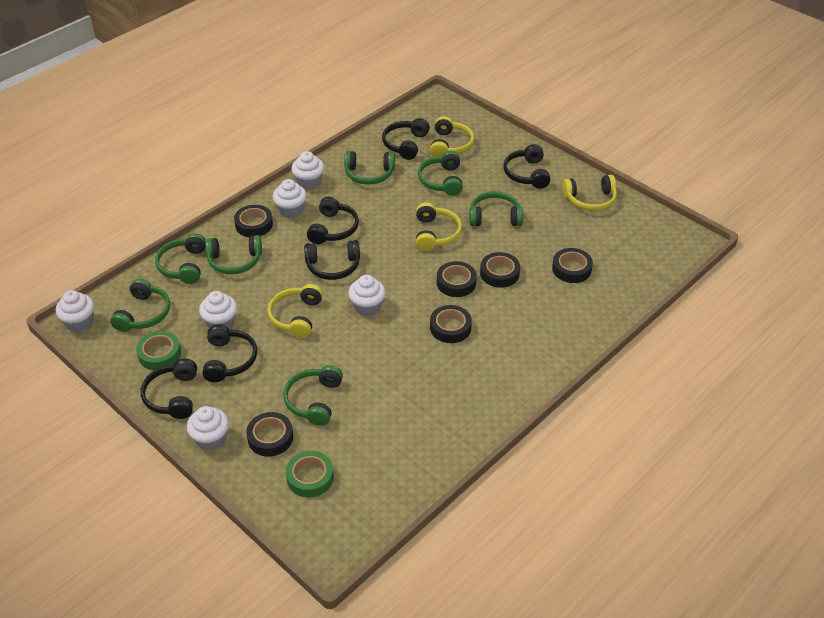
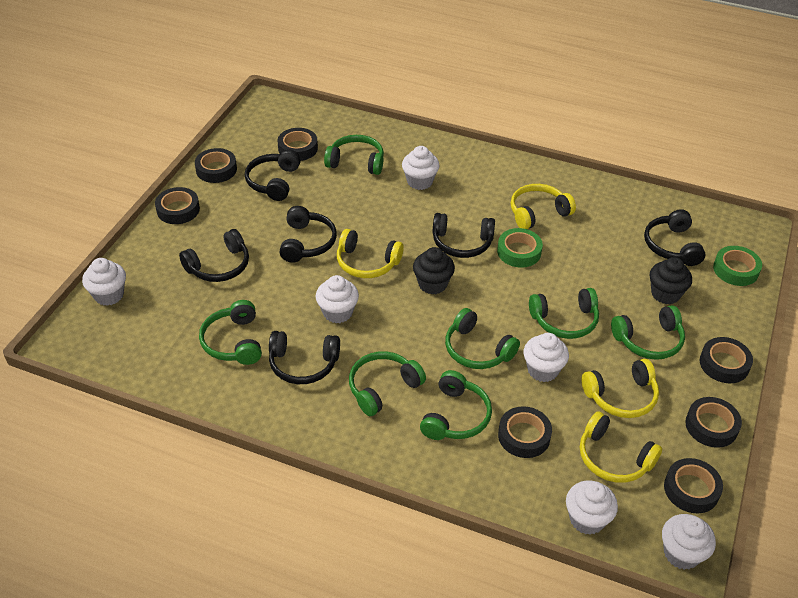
black cupcake: 0 -> 2
black tape: 6 -> 7

